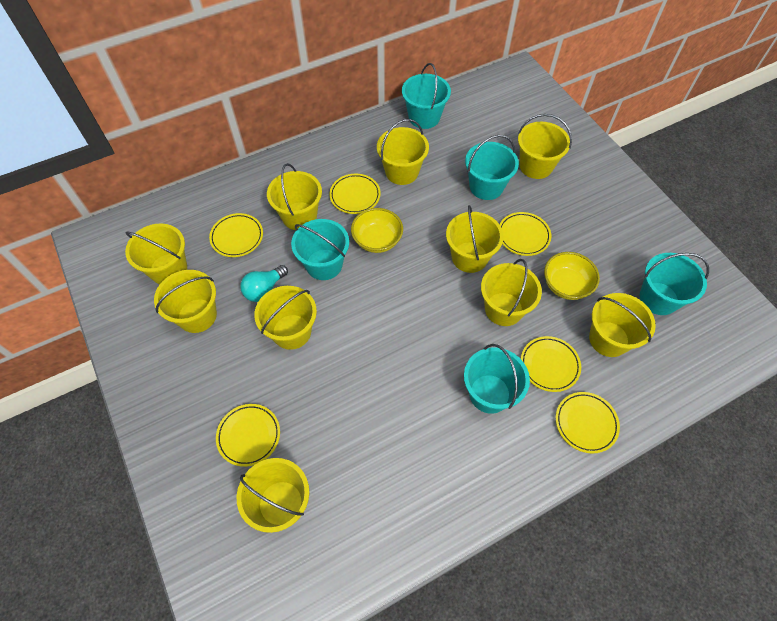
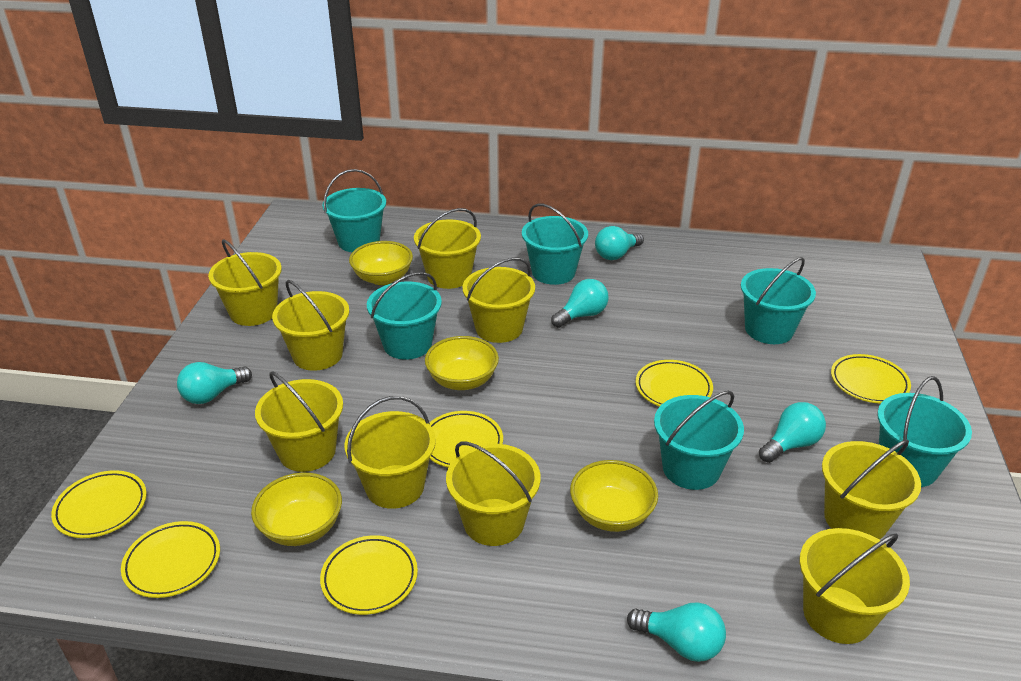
turquoise bucket: 5 -> 6
turquoise light bulb: 1 -> 5
yellow bowl: 2 -> 4
yellow bucket: 10 -> 9

